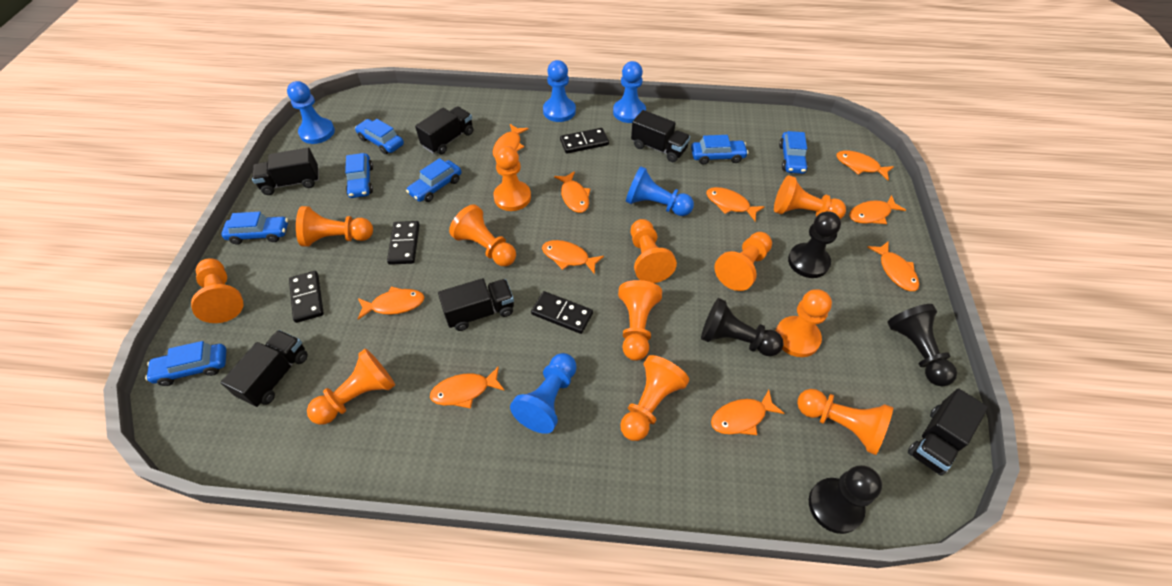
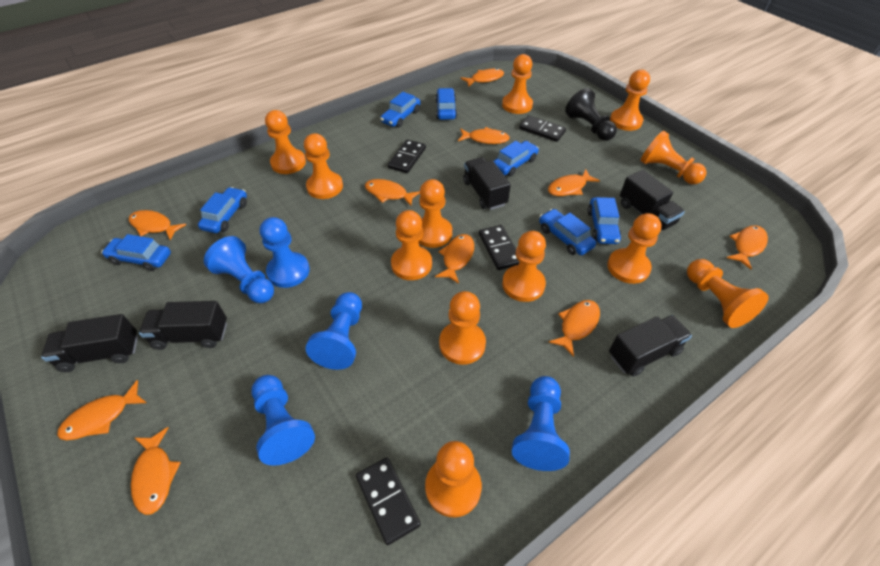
black pawn: 4 -> 1
black truck: 6 -> 5

